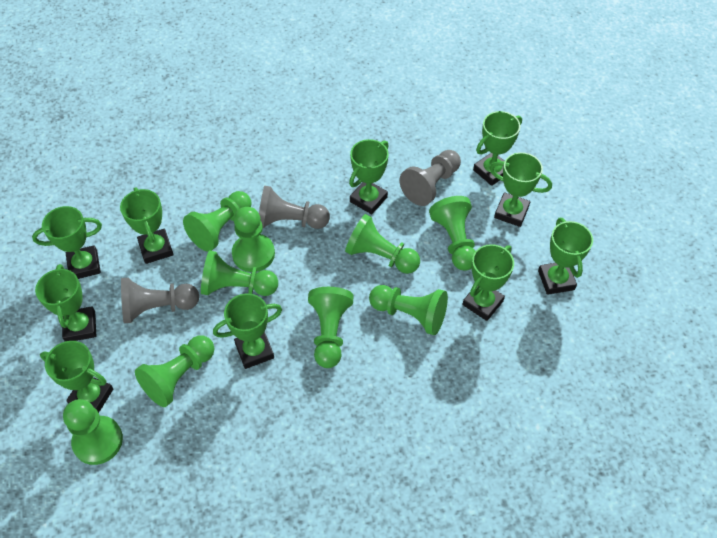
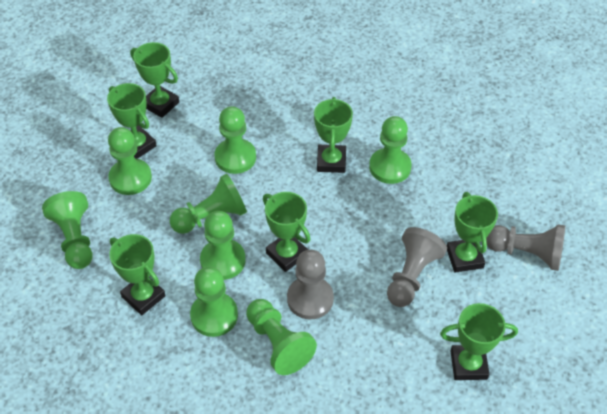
green pawn: 9 -> 8
green trophy: 10 -> 7

